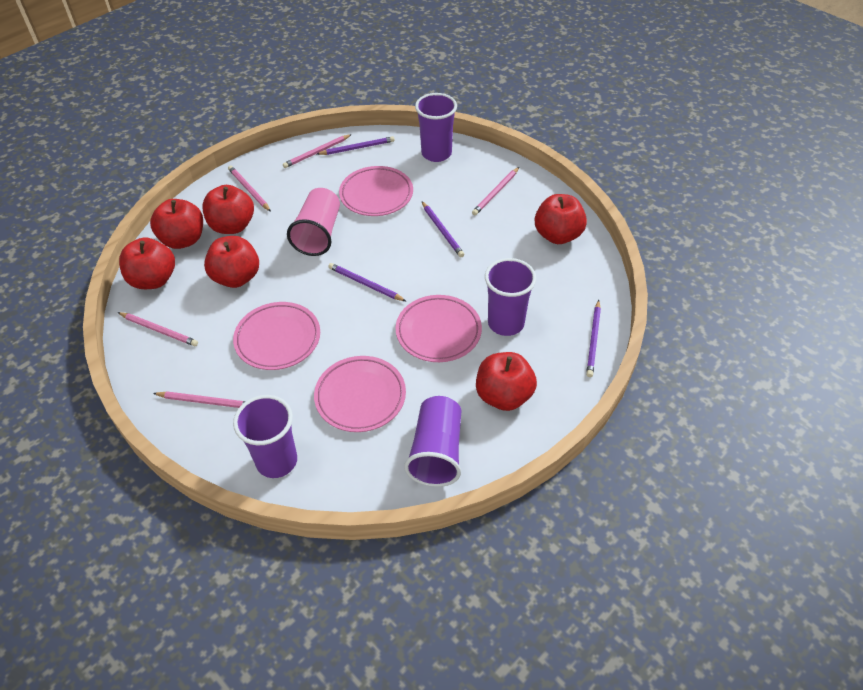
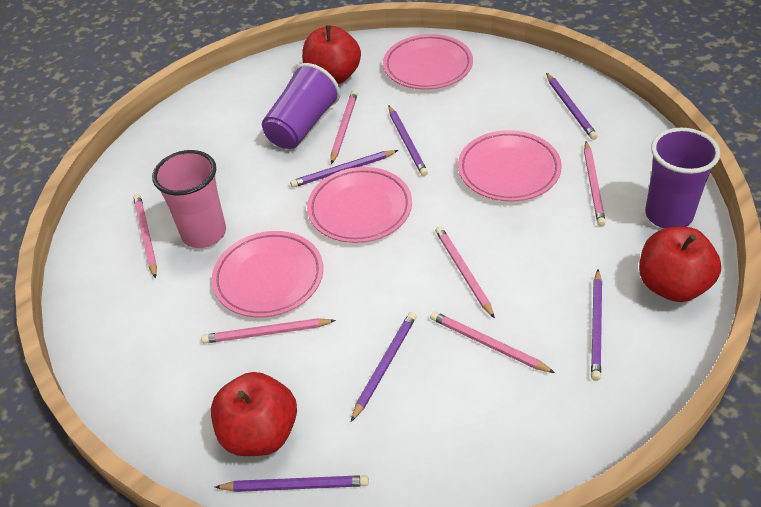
pink pencil: 5 -> 6
purple cup: 4 -> 2
purple pencil: 4 -> 6
red apple: 6 -> 3

